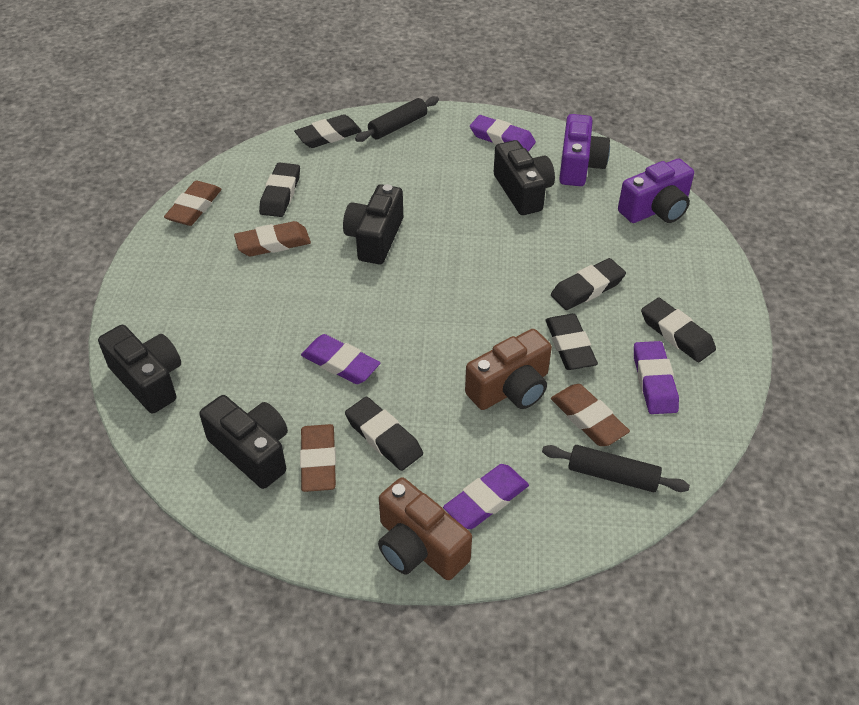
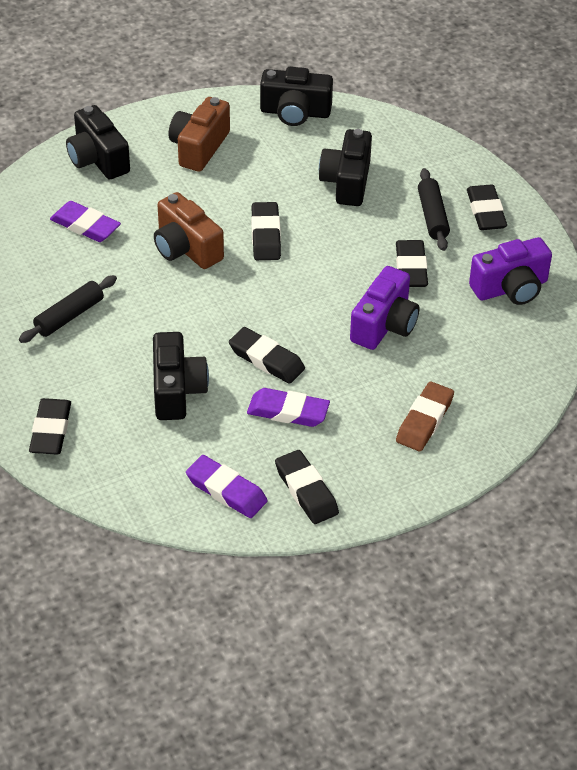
brown eraser: 4 -> 1
purple eraser: 4 -> 3

